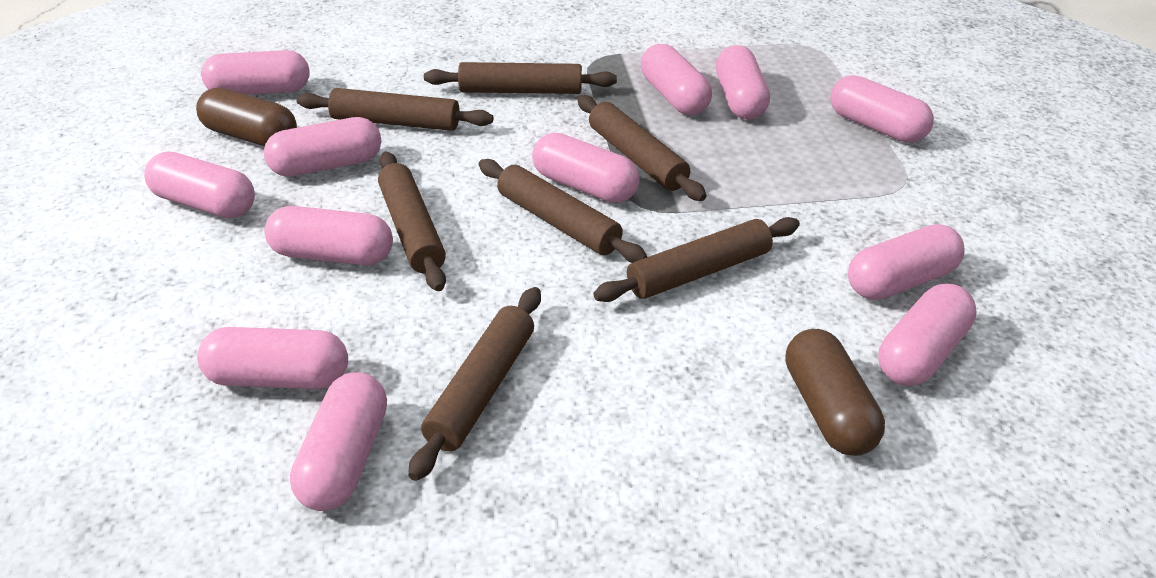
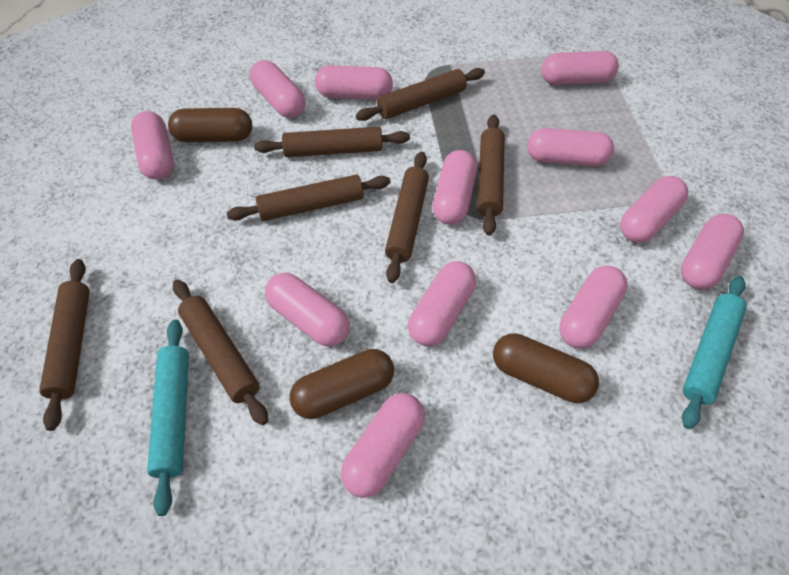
brown capsule: 2 -> 3
turquoise rolling pin: 0 -> 2

